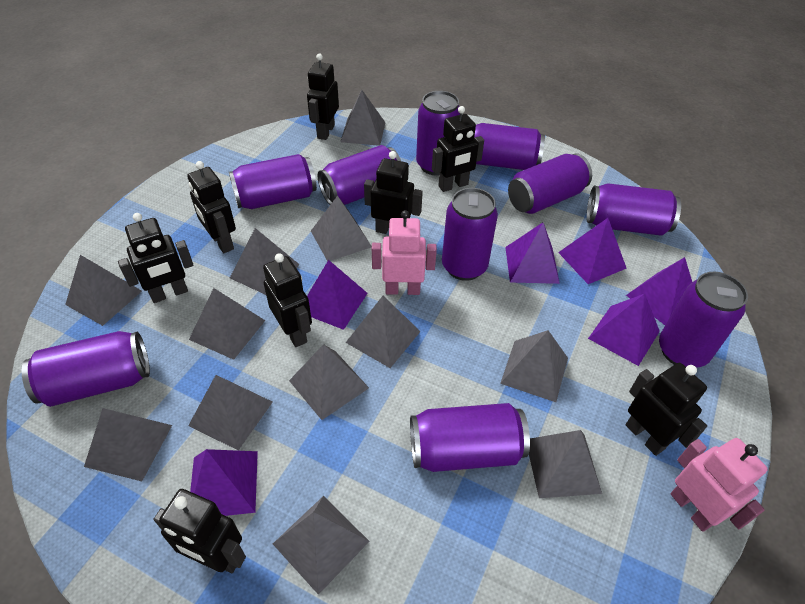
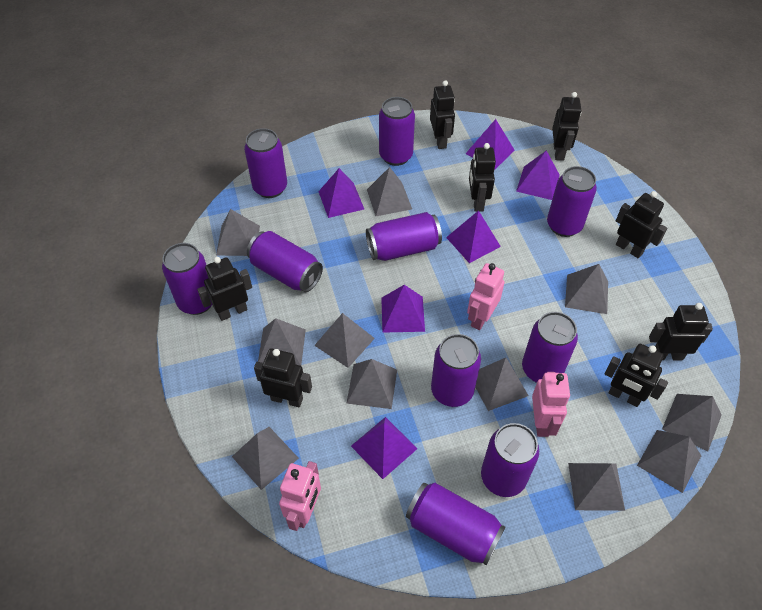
grey pyramid: 12 -> 11
pink robot: 2 -> 3

